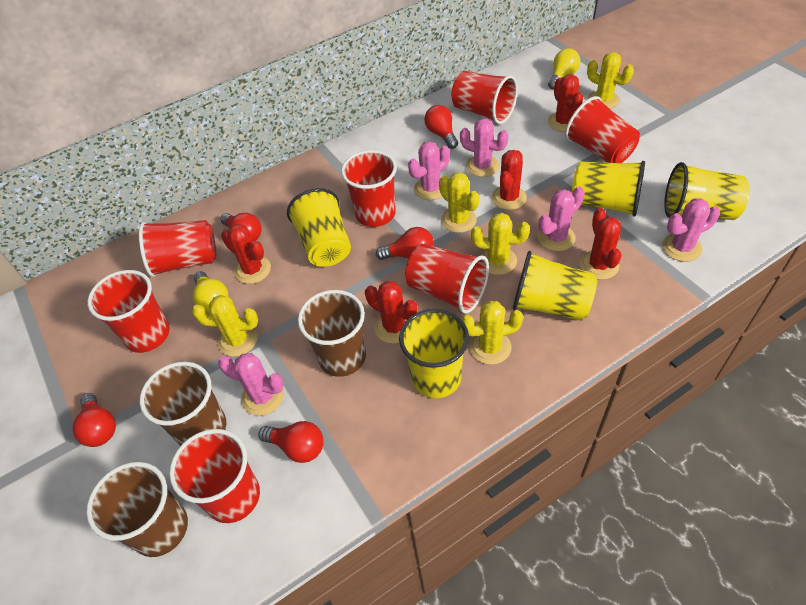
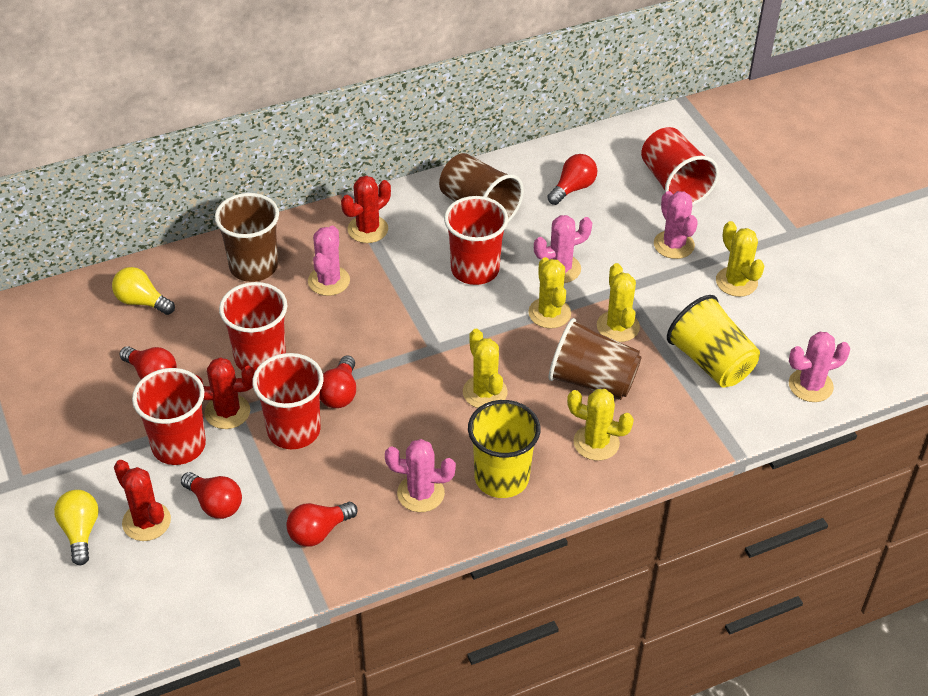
red cactus: 5 -> 3
red cup: 7 -> 5
yellow cup: 5 -> 2

